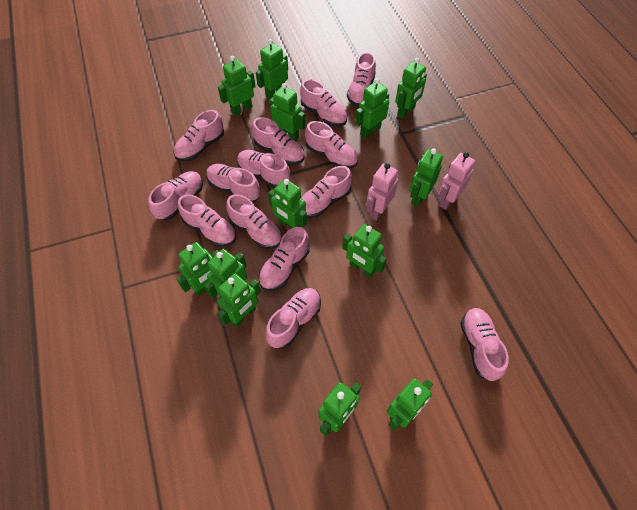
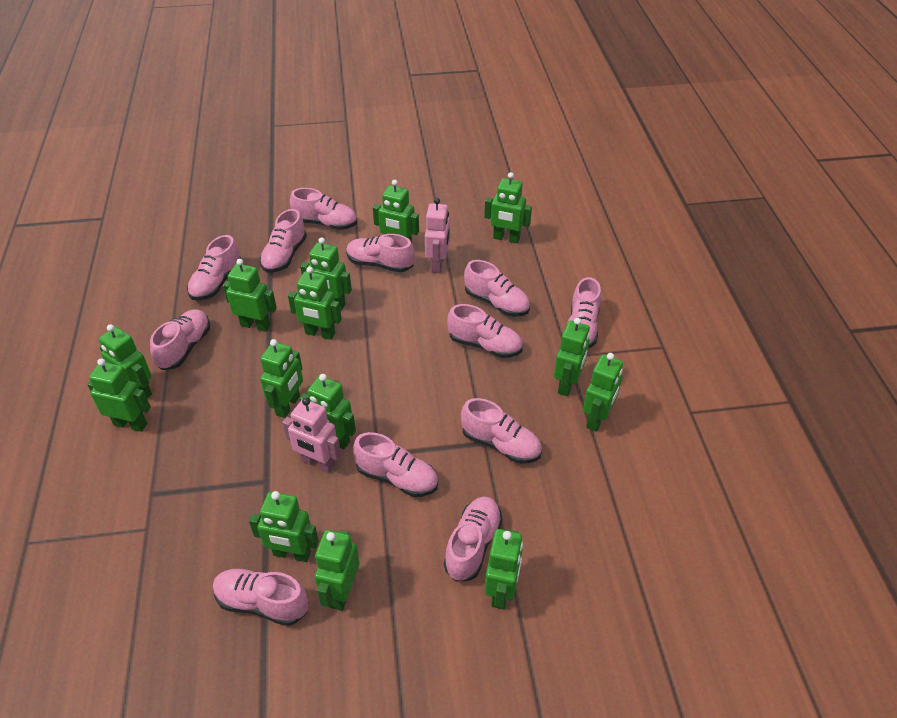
green robot: 13 -> 14
pink shoe: 14 -> 12

